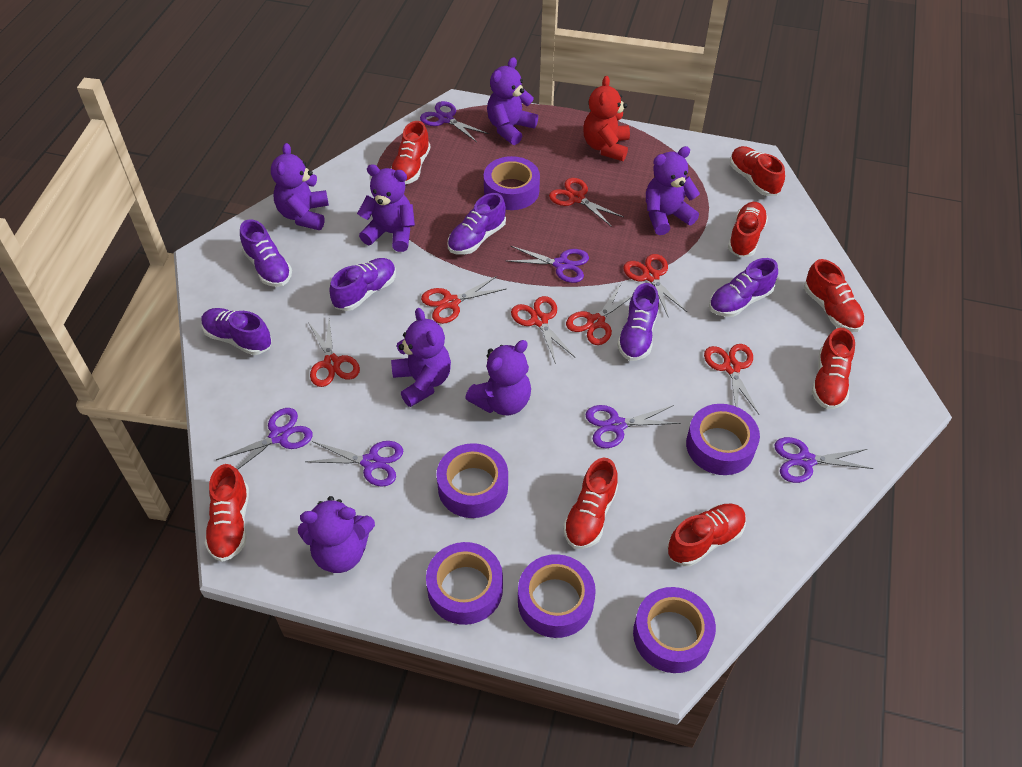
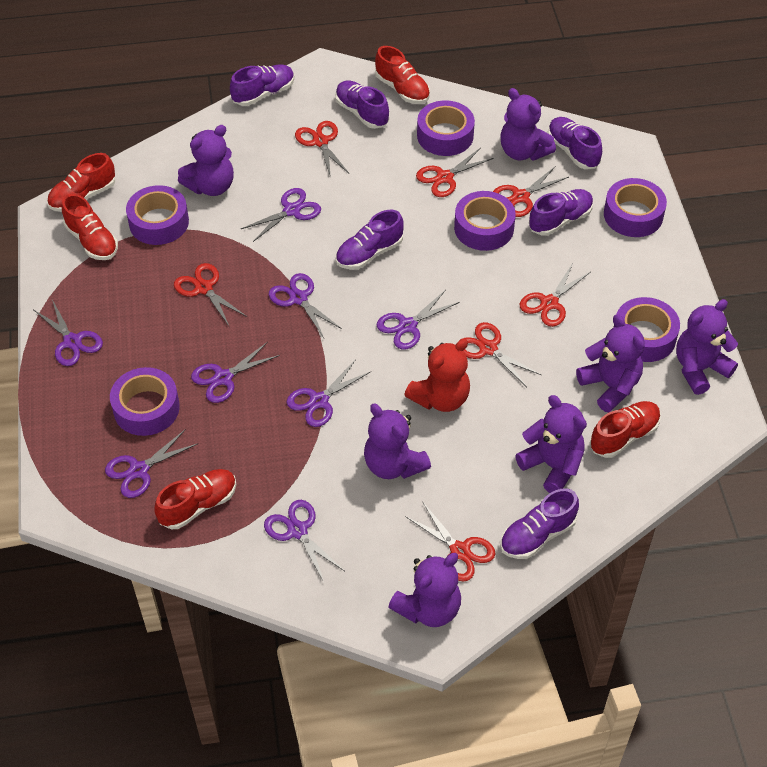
purple scissors: 6 -> 8
red shoe: 8 -> 5

